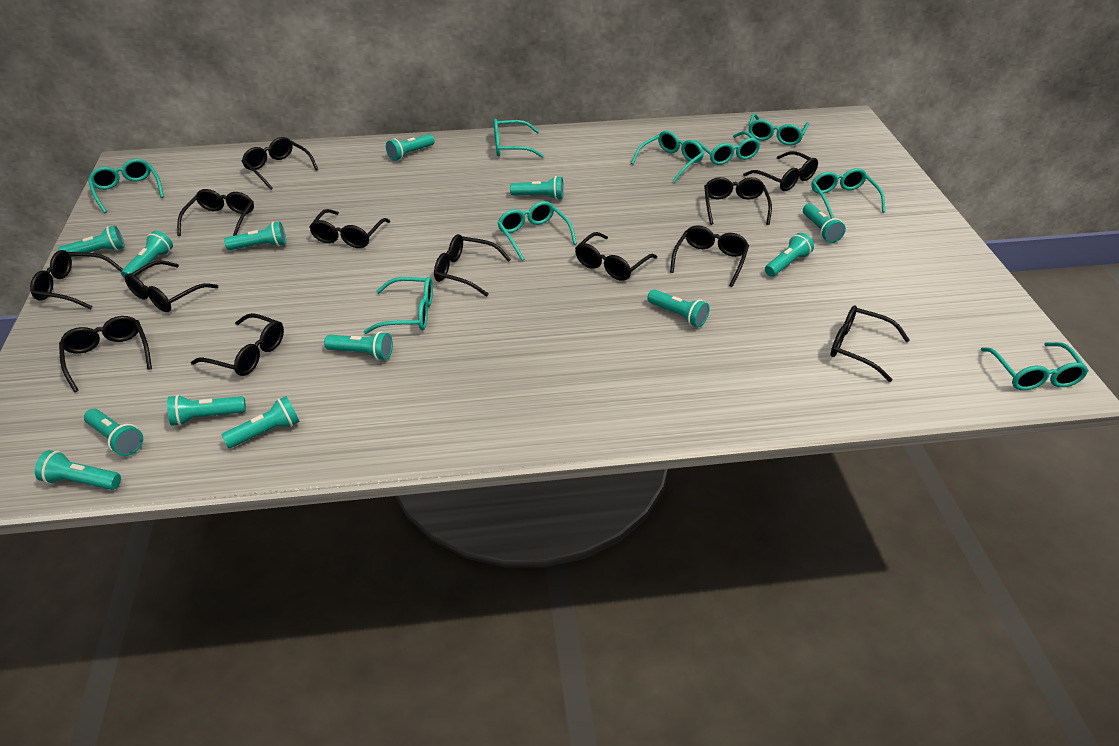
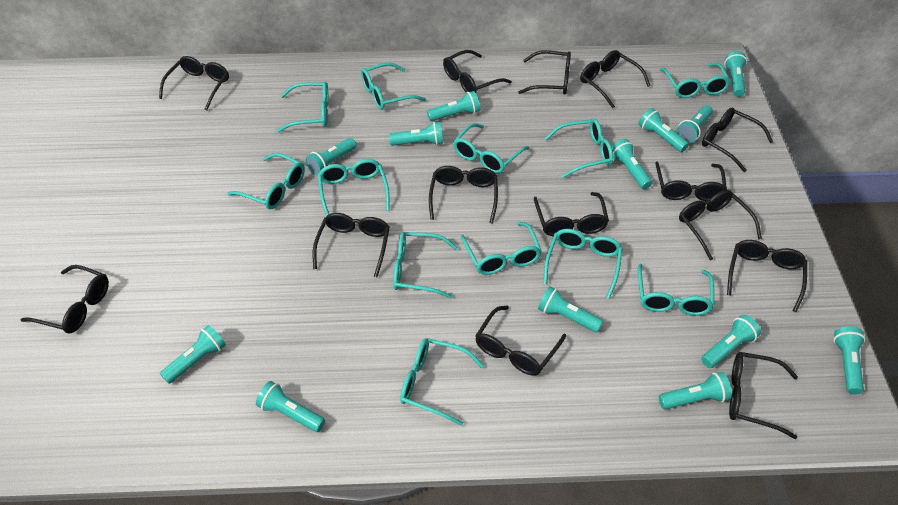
black glasses: 13 -> 14
turquoise glasses: 9 -> 12

